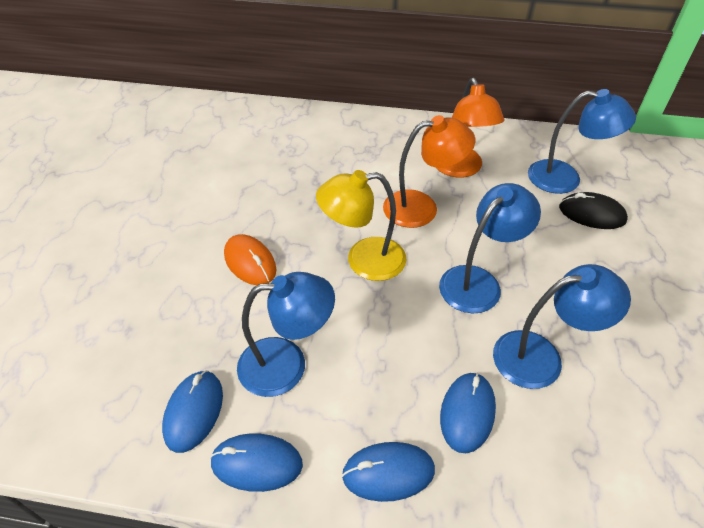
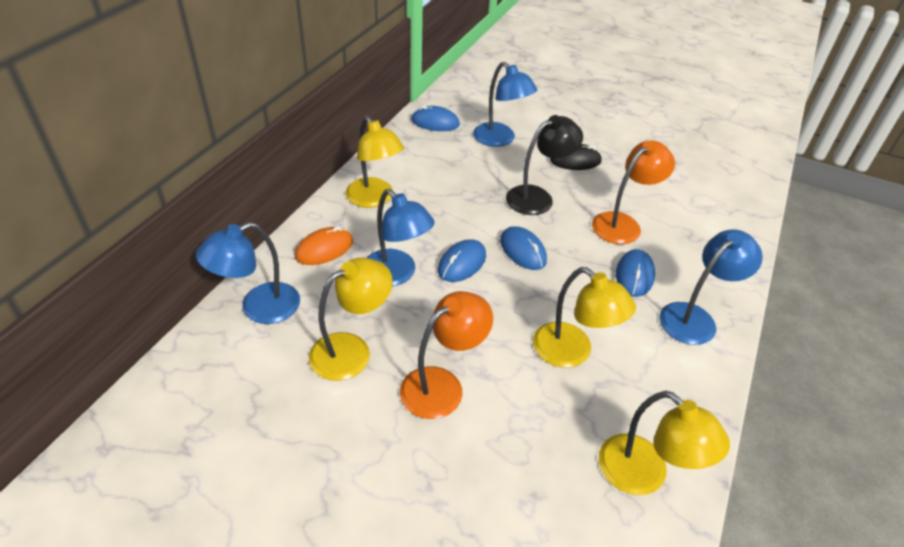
black lamp: 0 -> 1
yellow lamp: 1 -> 4

